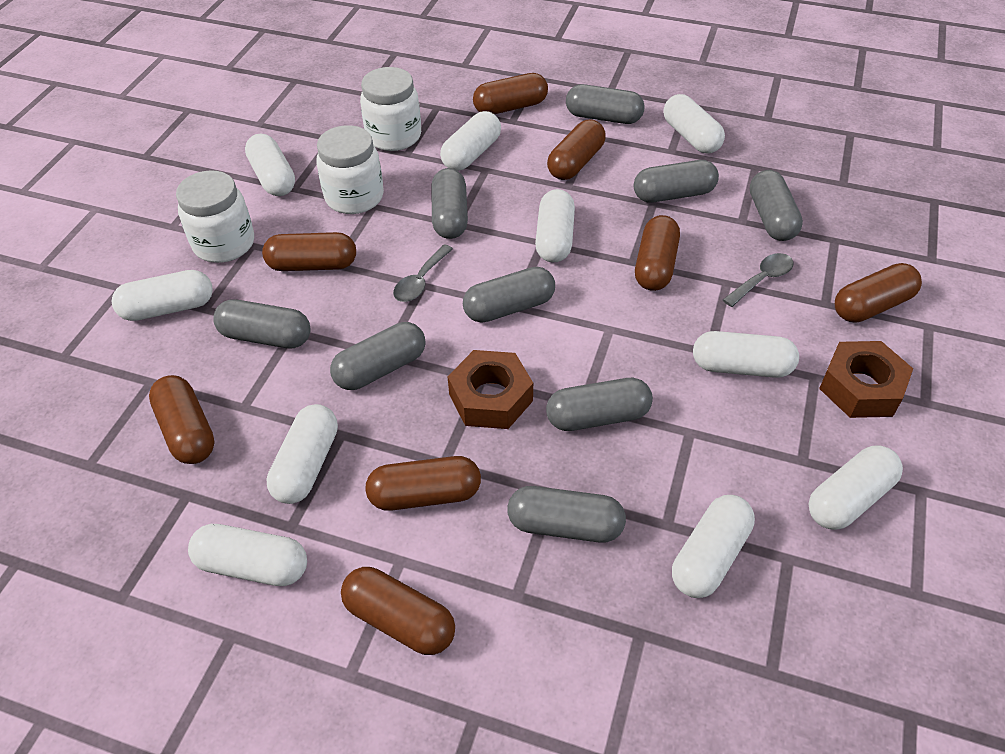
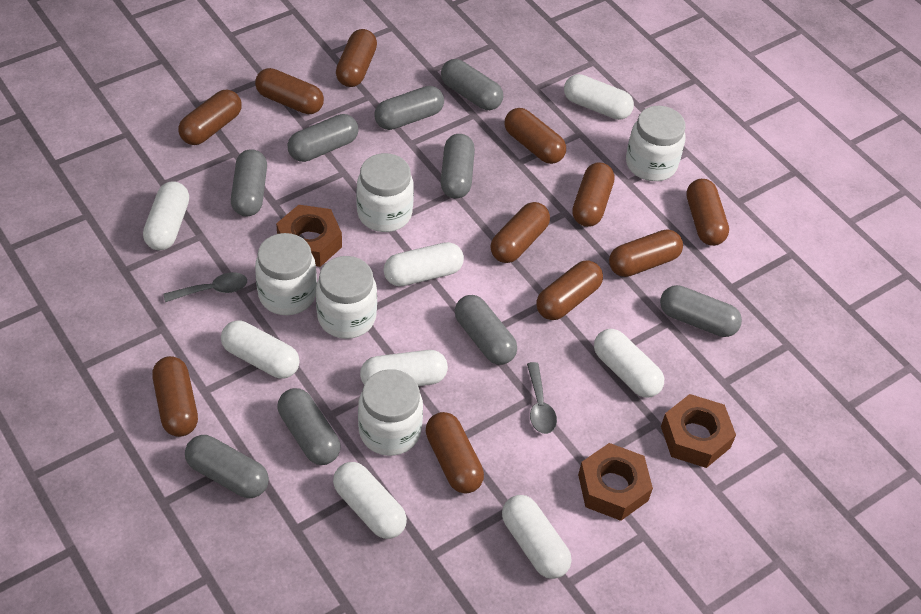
brown capsule: 8 -> 11
brown nut: 2 -> 3
white capsule: 10 -> 8
white jar: 3 -> 5

